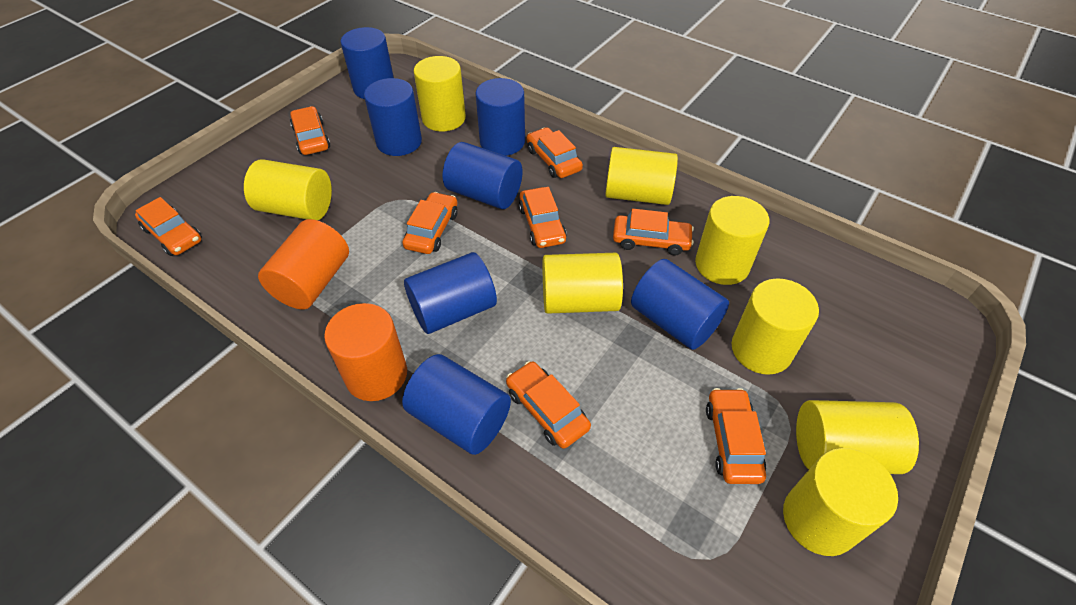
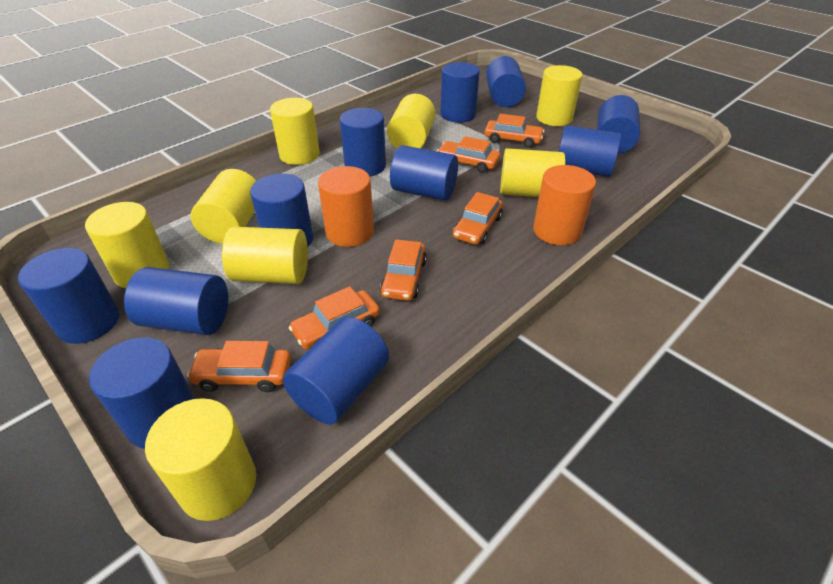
blue cylinder: 7 -> 11
orange car: 8 -> 6

